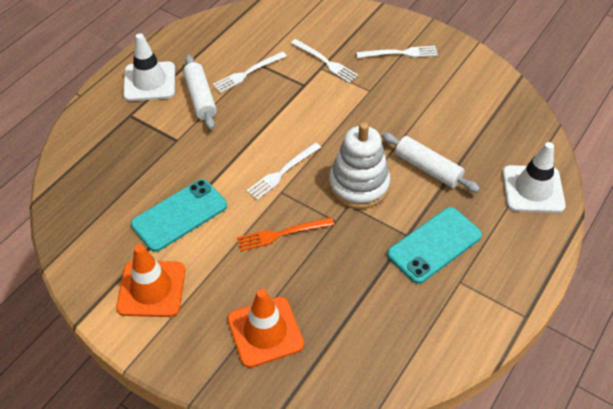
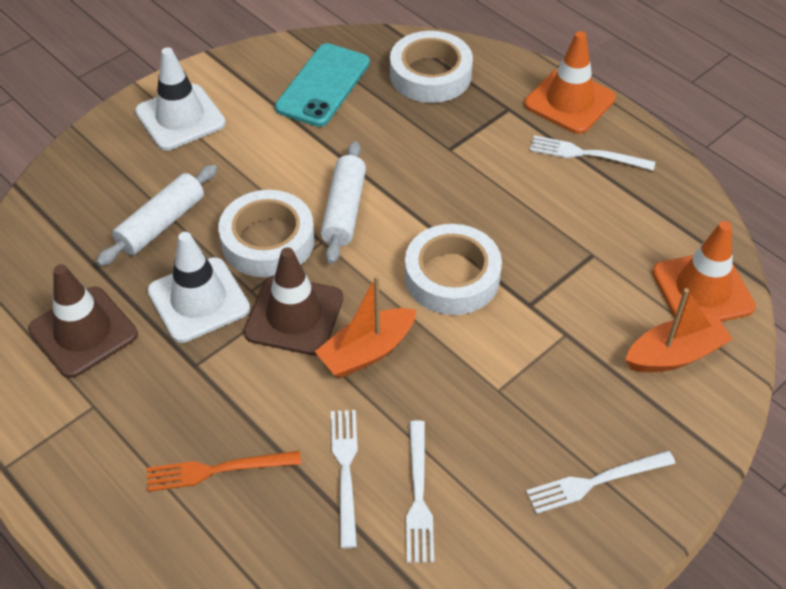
brown traffic cone: 0 -> 2
orange boat: 0 -> 2
turquoise phone: 2 -> 1
white stacking toy: 1 -> 0
white tape: 0 -> 3

